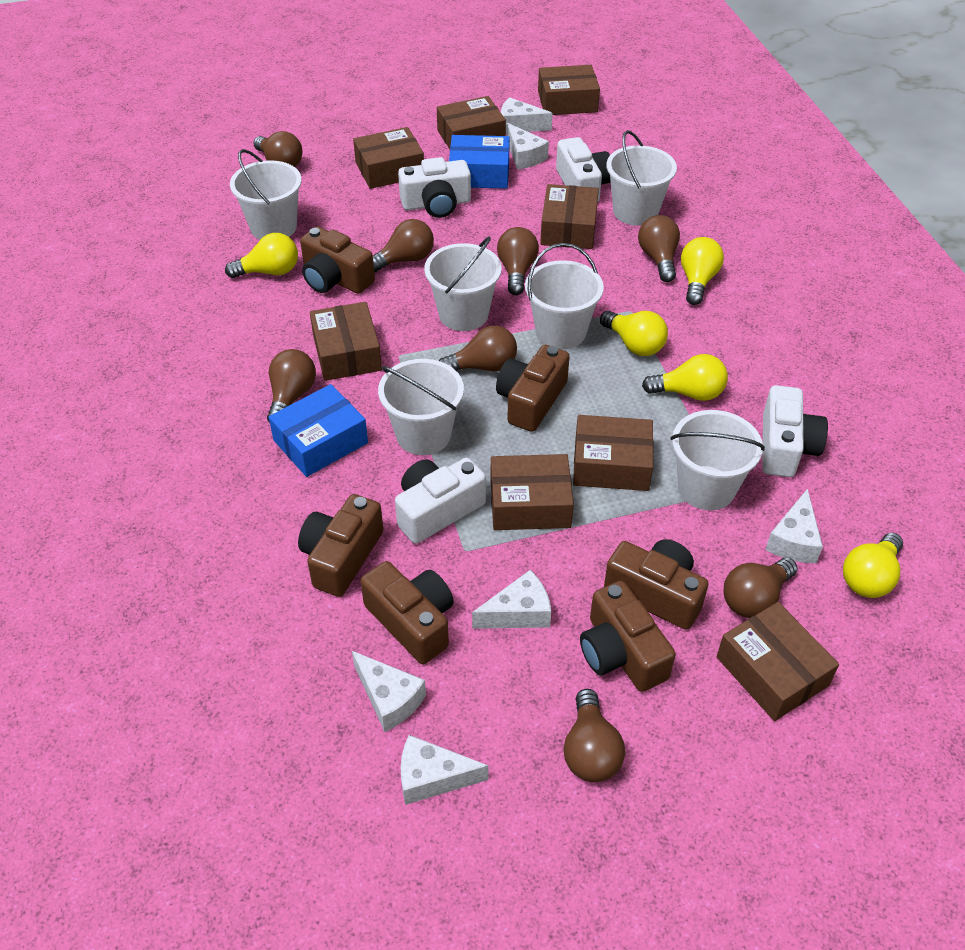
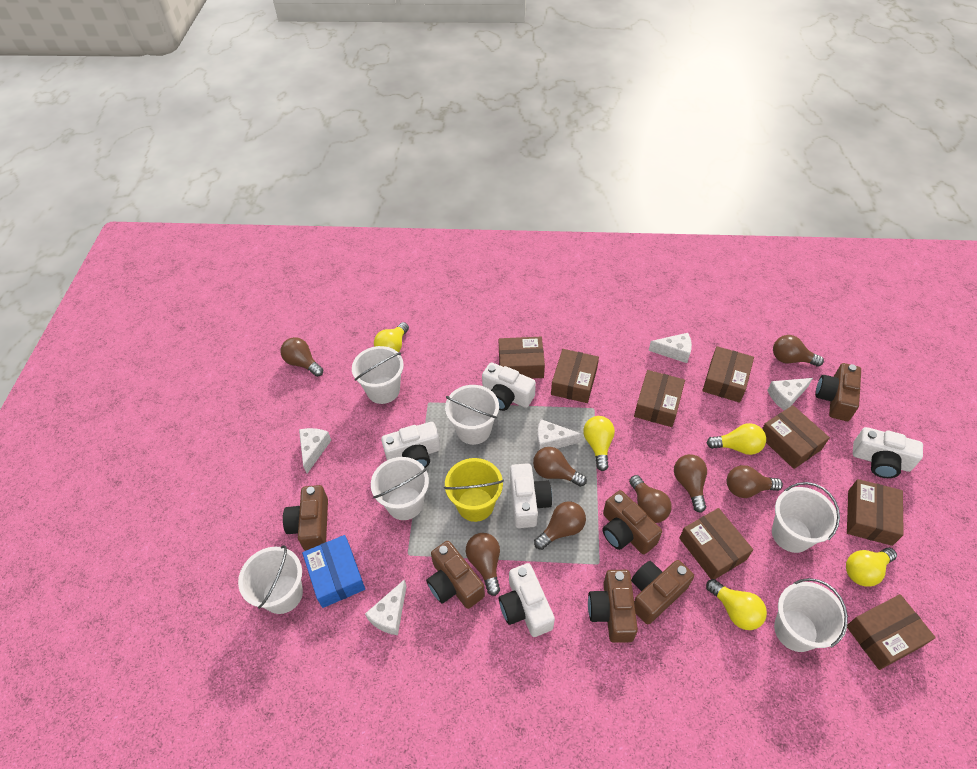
blue box: 2 -> 1
white camera: 4 -> 5
white cheese: 6 -> 5
yellow bucket: 0 -> 1

